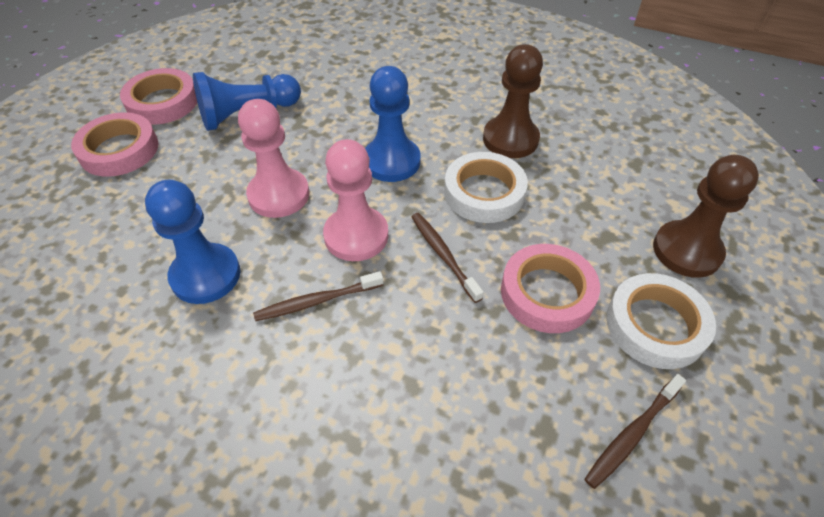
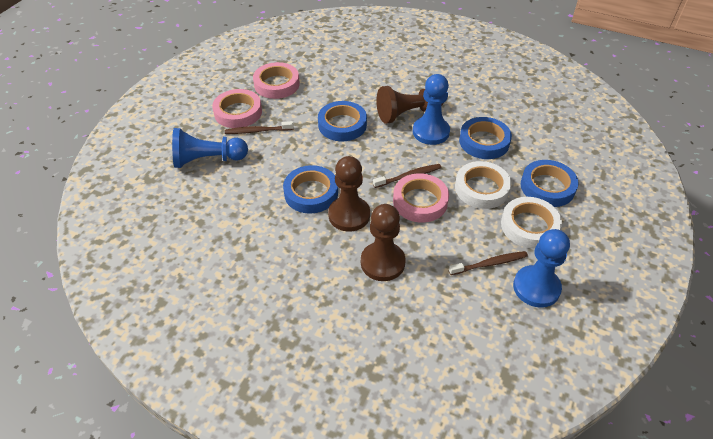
blue tape: 0 -> 4
brown pawn: 2 -> 3
pink pawn: 2 -> 0

